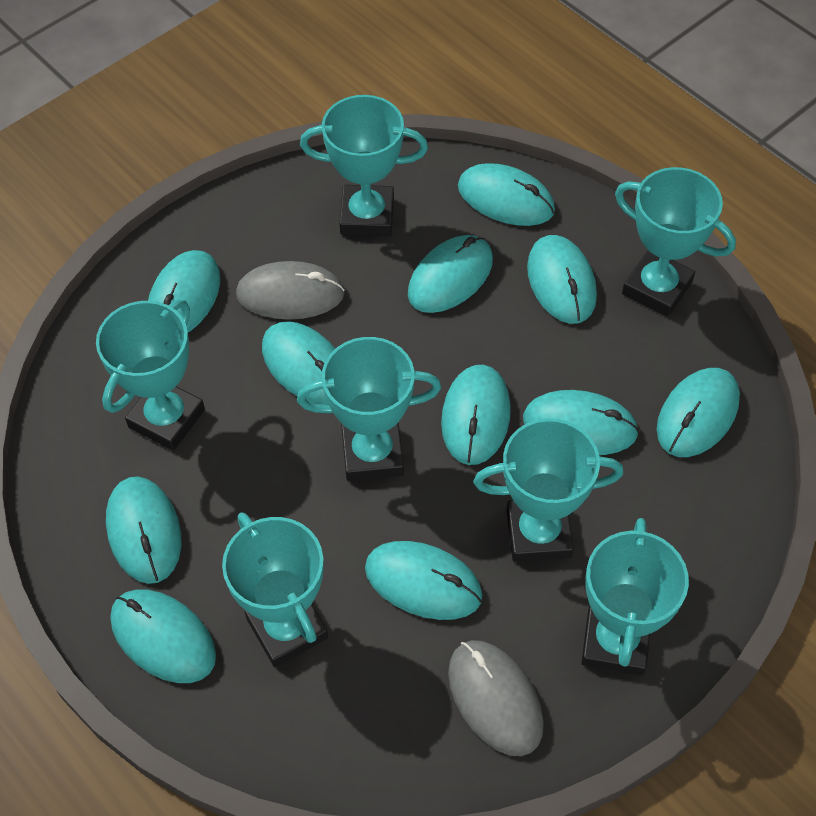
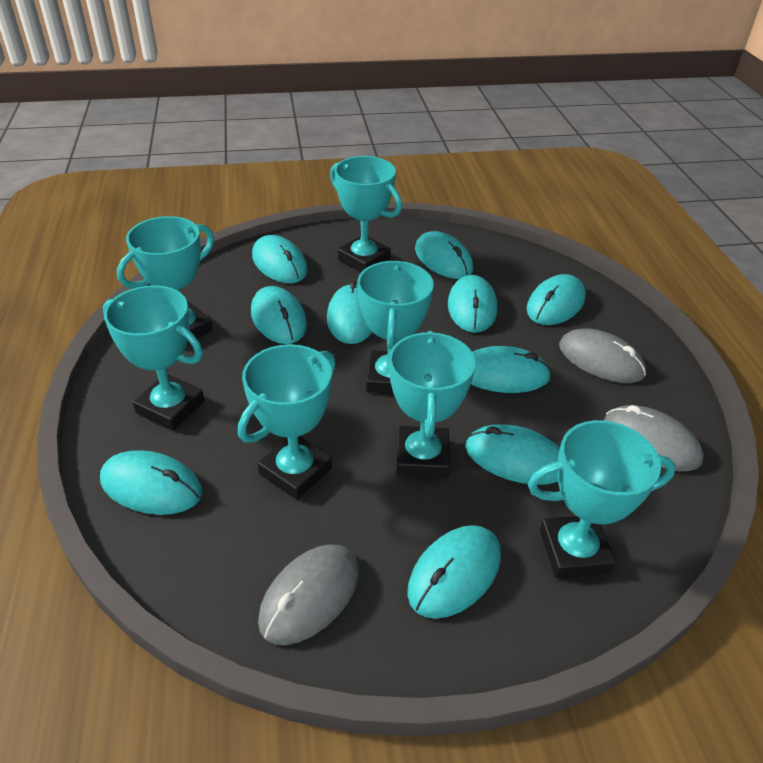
grey mouse: 2 -> 3
turquoise mouse: 11 -> 10

